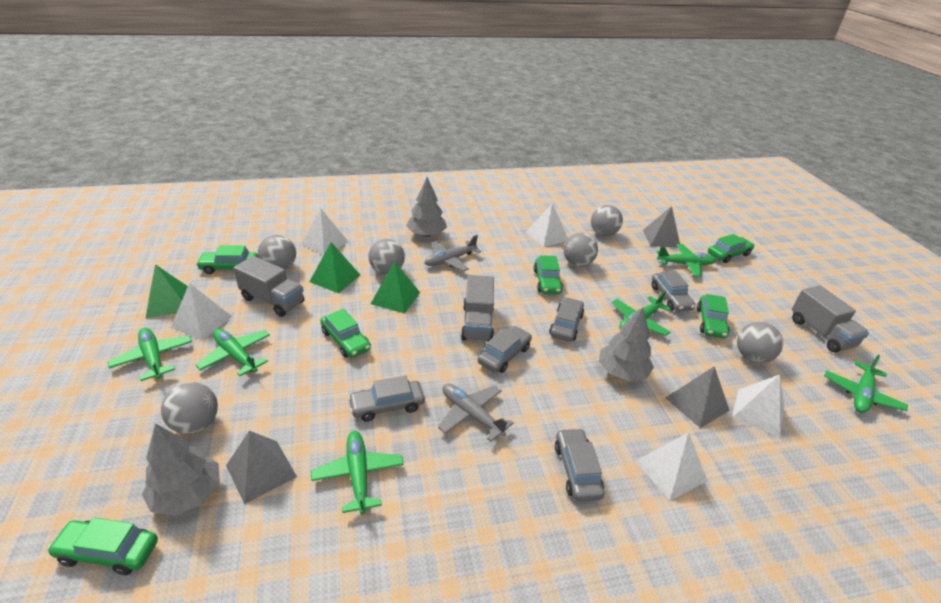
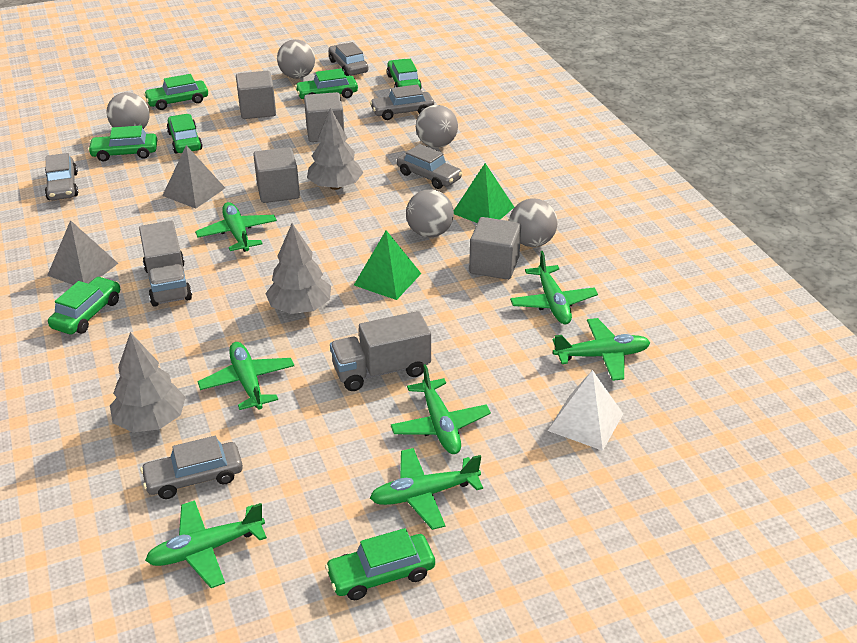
green car: 6 -> 7
green plane: 6 -> 7
green pyramid: 3 -> 2
grey ball: 6 -> 5
grey cube: 0 -> 4
grey plane: 2 -> 0
grey pyramid: 3 -> 2
grey truck: 3 -> 2
white pyramid: 5 -> 1

